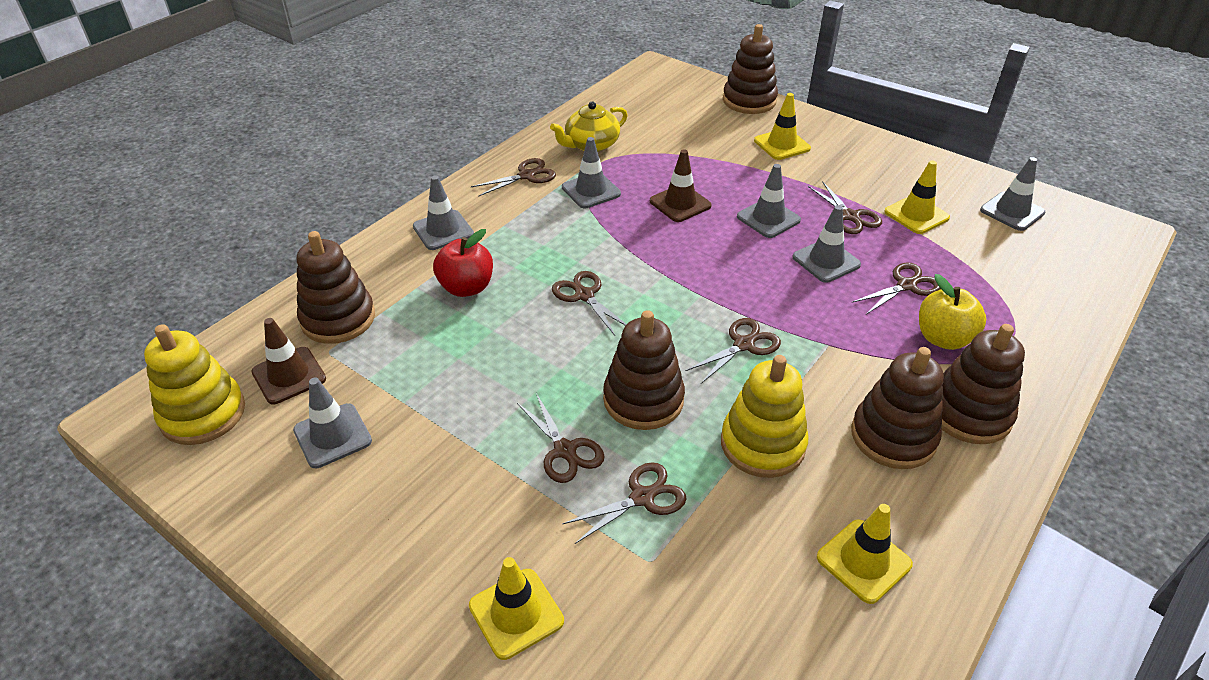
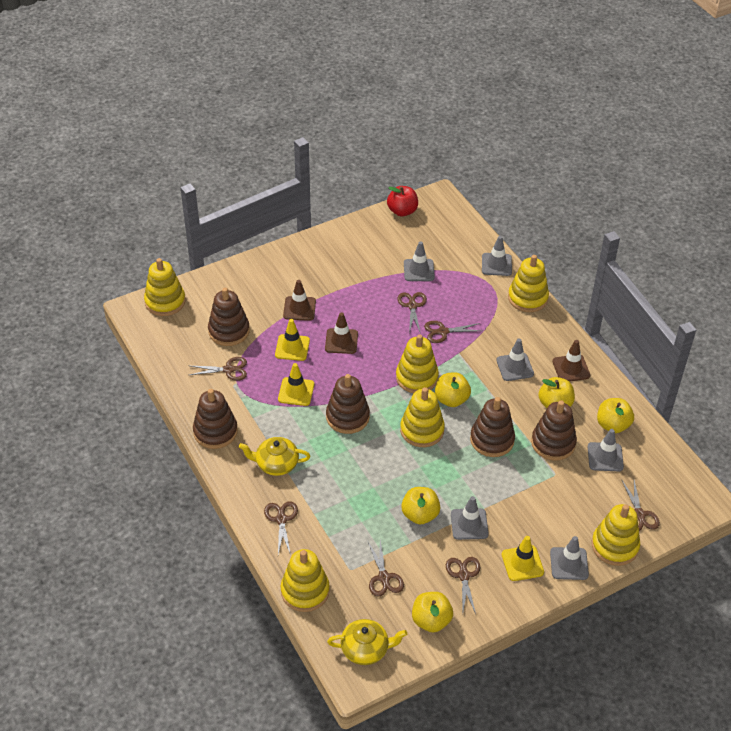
brown traffic cone: 2 -> 3
yellow apple: 1 -> 5
yellow stacking toy: 2 -> 6
yellow teapot: 1 -> 2
yellow traffic cone: 4 -> 3

